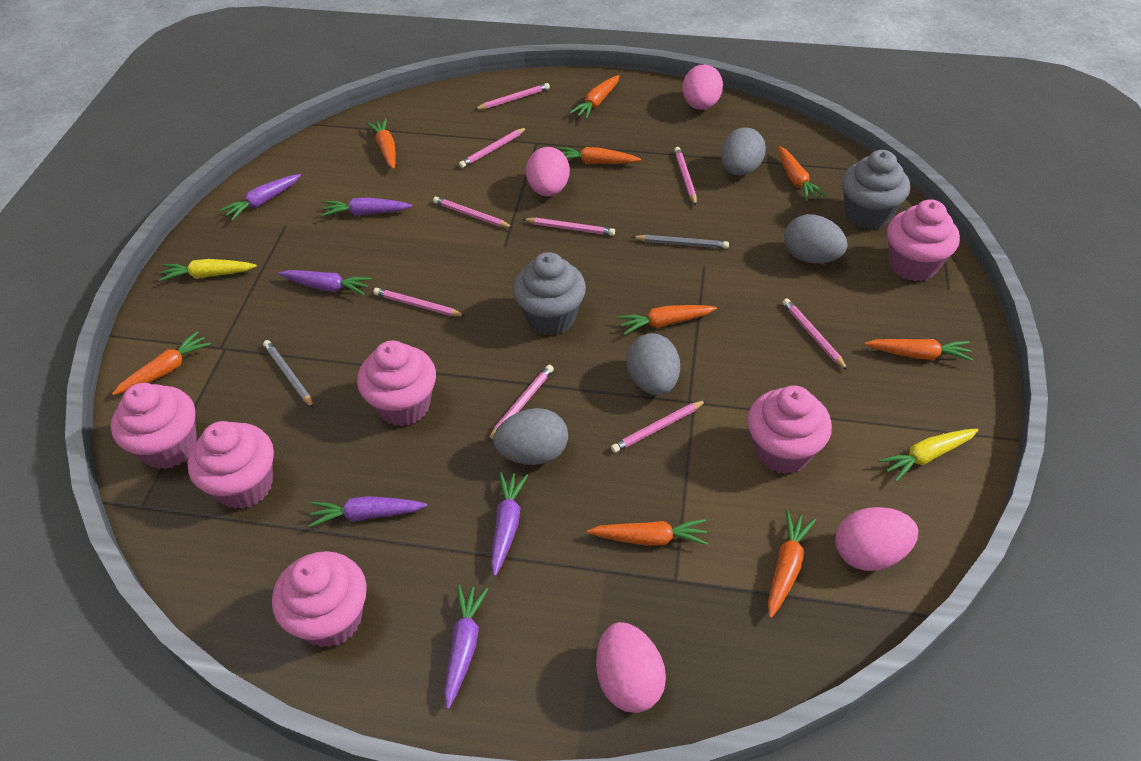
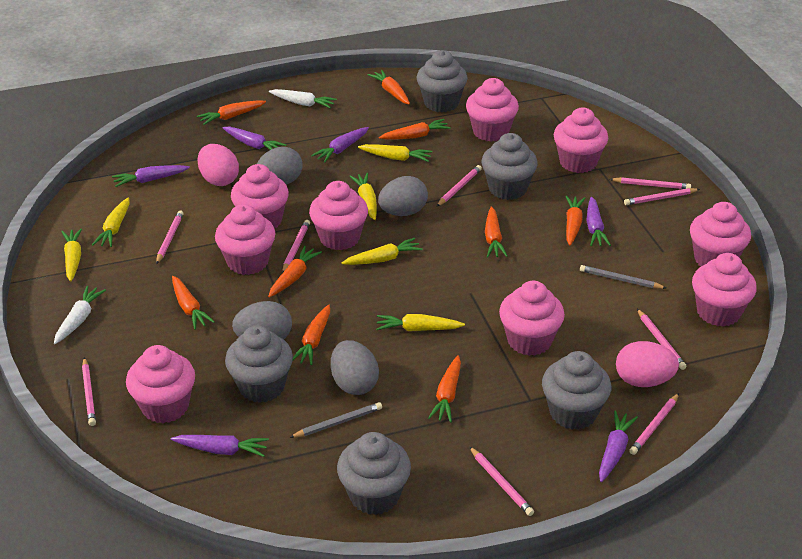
grey cupcake: 2 -> 5
pink cupcake: 6 -> 9
pink egg: 4 -> 2
white carrot: 0 -> 2
yellow carrot: 2 -> 6

